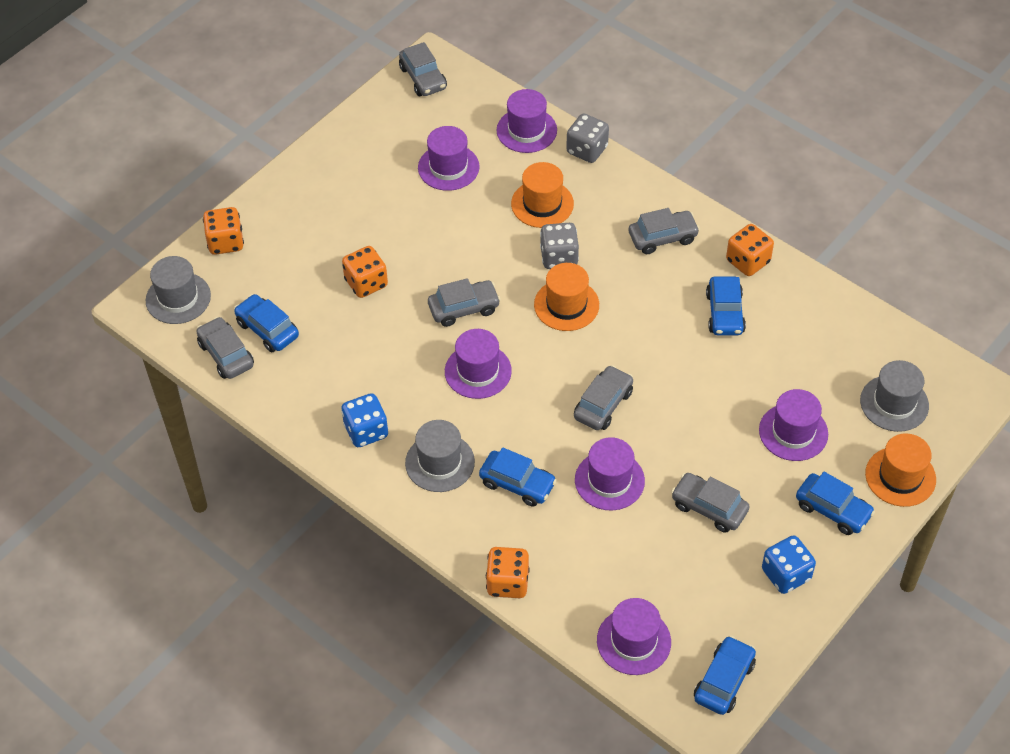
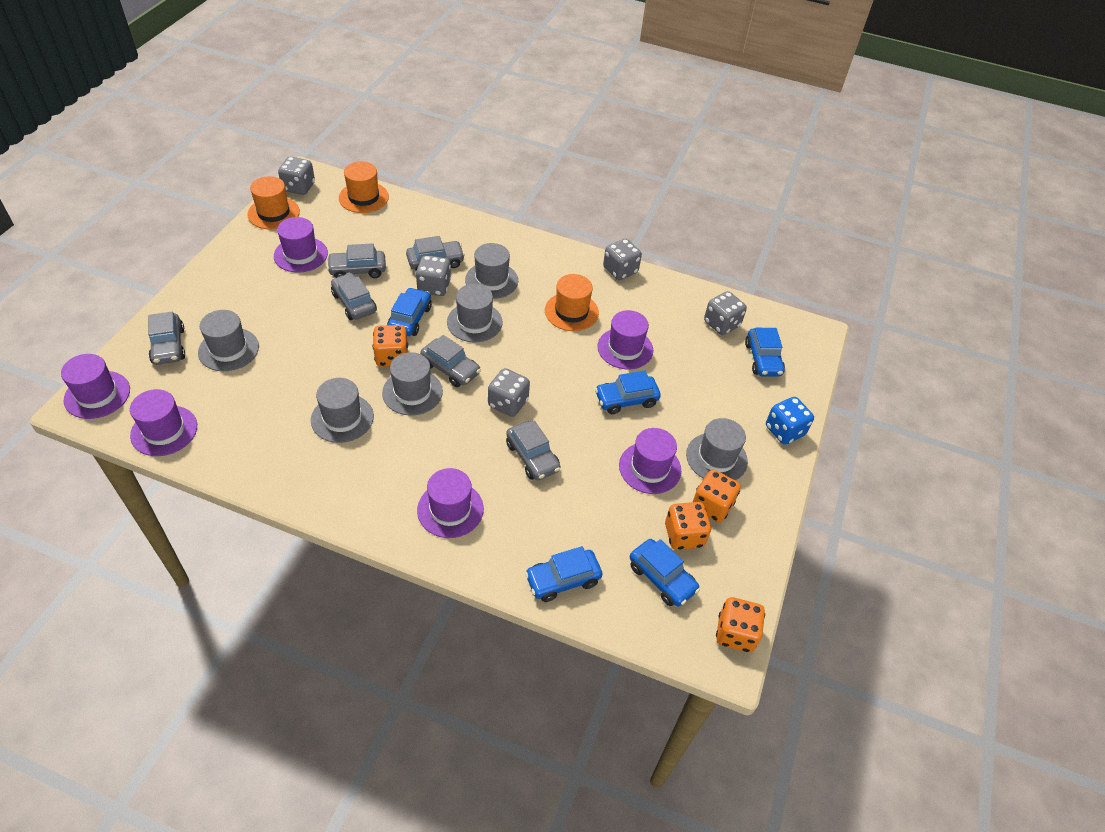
blue dice: 2 -> 1
grey dice: 2 -> 5
grey hat: 3 -> 6

